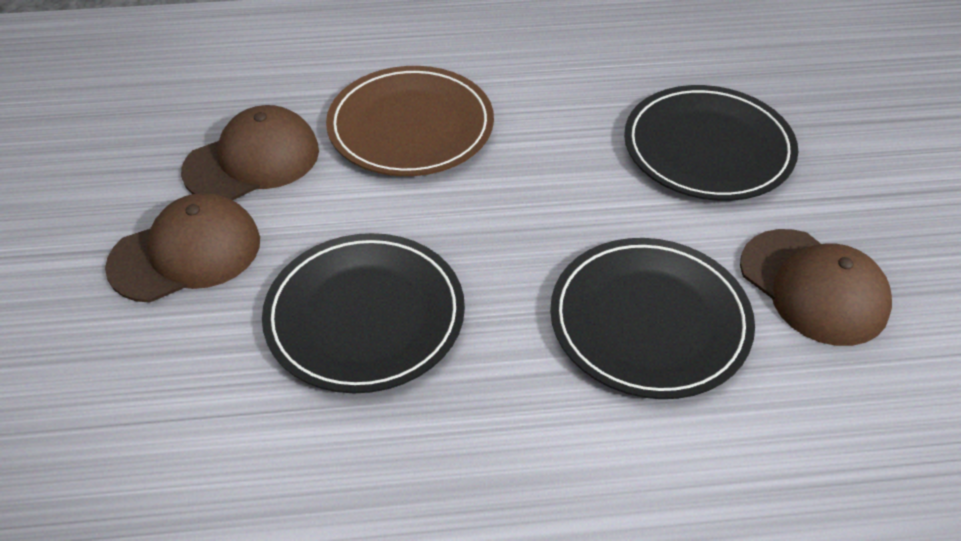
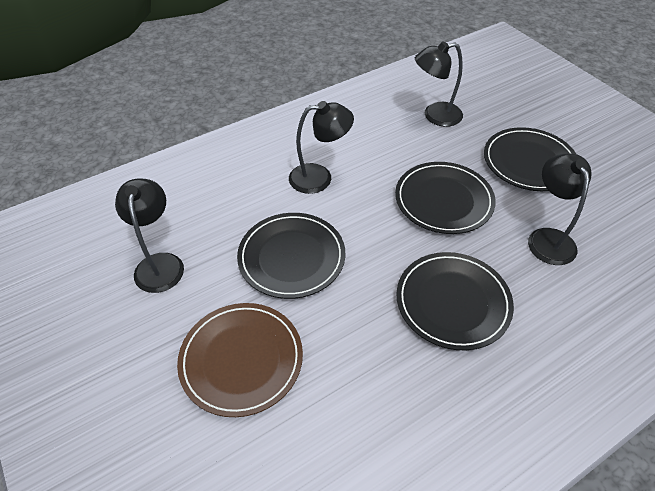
black lamp: 0 -> 4
black plate: 3 -> 4
brown cap: 3 -> 0

